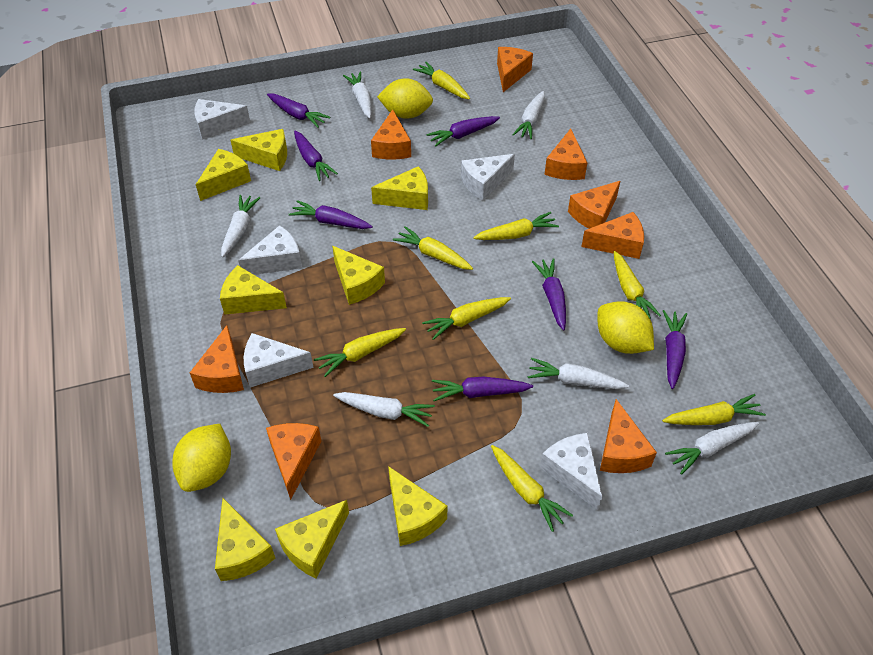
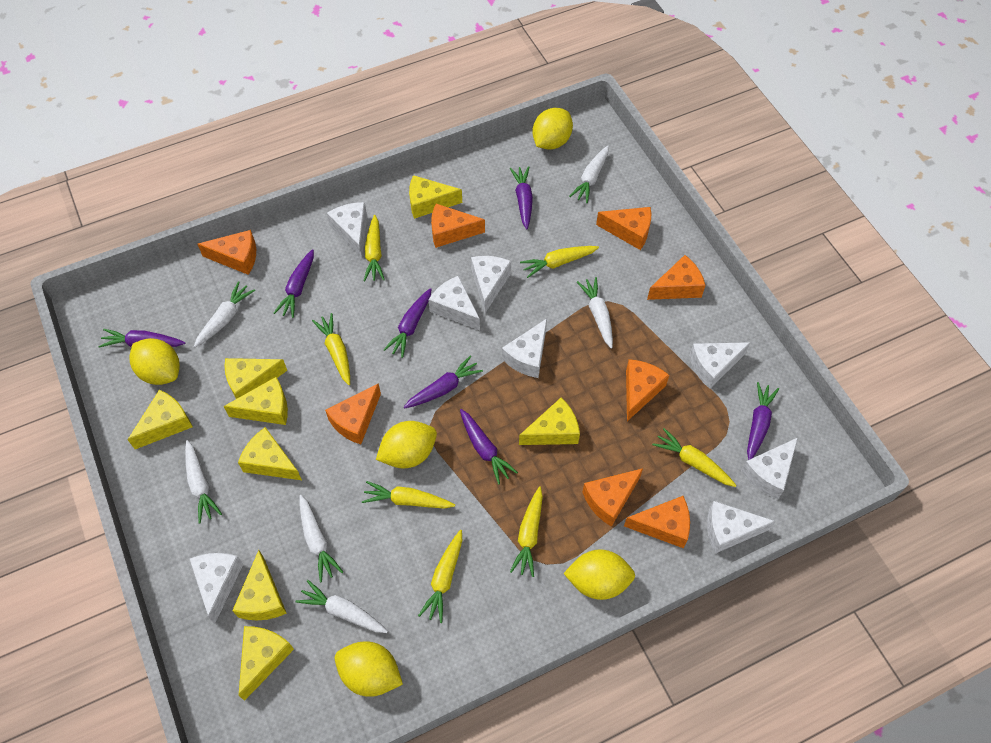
white cheese: 5 -> 8
yellow carrot: 8 -> 7
yellow lemon: 3 -> 5

